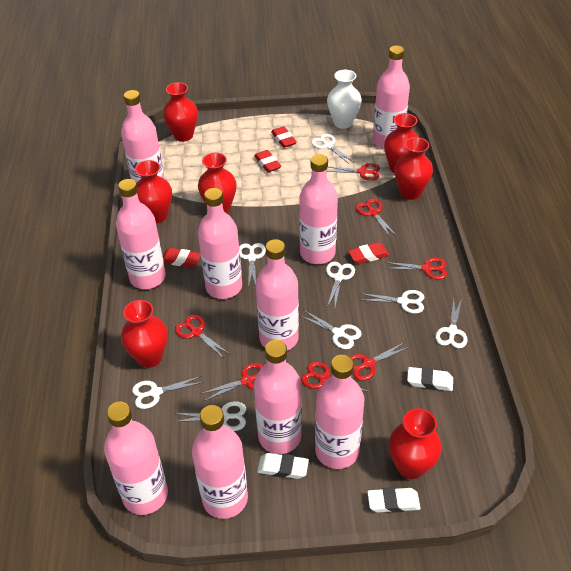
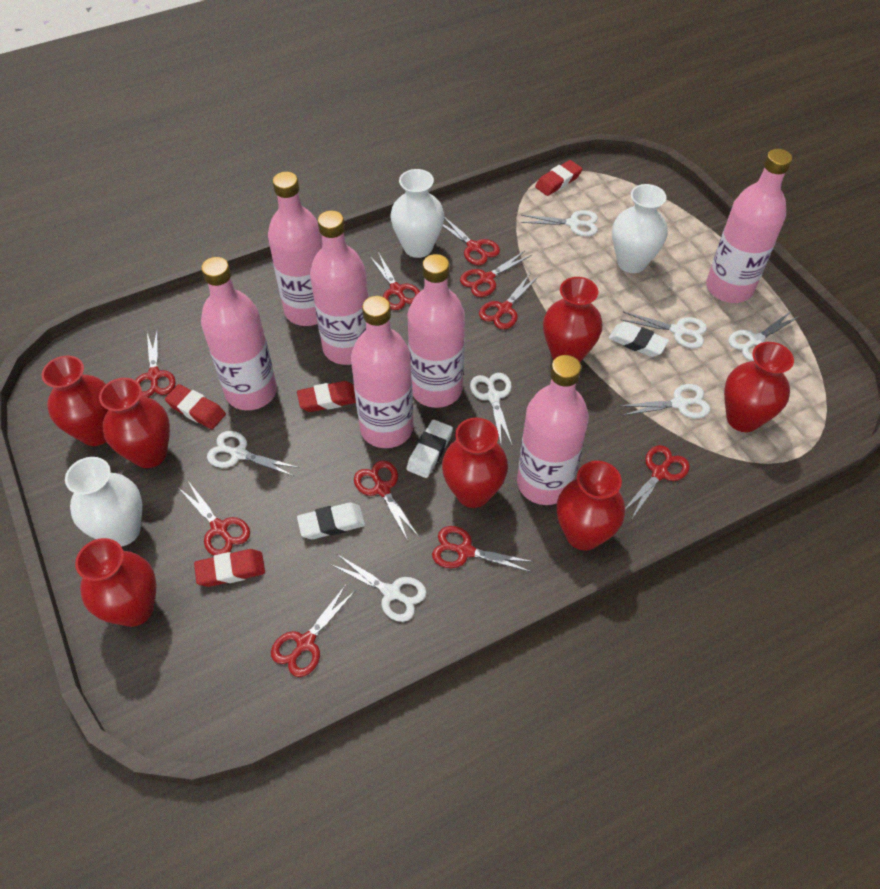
pink bottle: 10 -> 7
red scissors: 7 -> 10
white scissors: 8 -> 7
white vase: 1 -> 3

